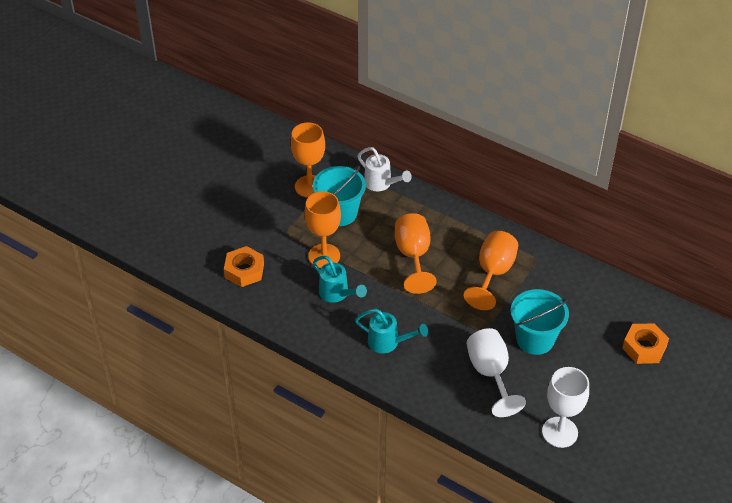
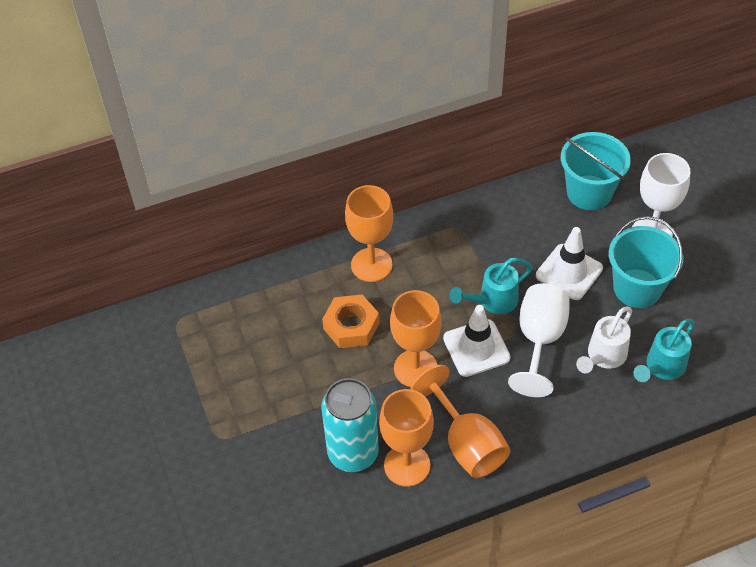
orange nut: 2 -> 1
turquoise can: 0 -> 1
white traffic cone: 0 -> 2

